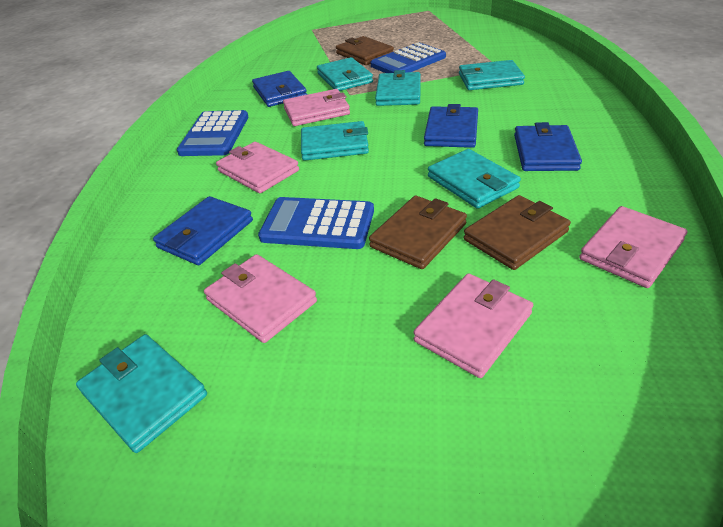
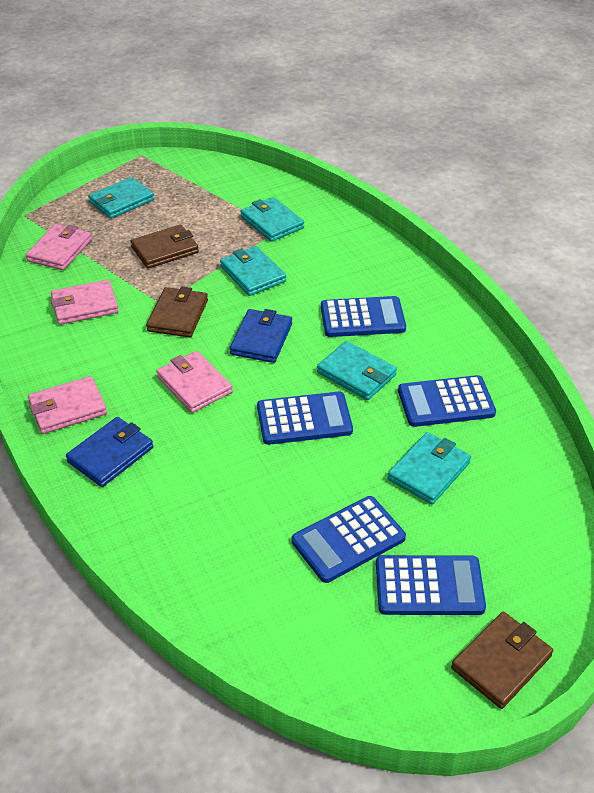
blue calculator: 3 -> 5
blue wallet: 4 -> 2
pink wallet: 5 -> 4
turquoise wallet: 6 -> 5

